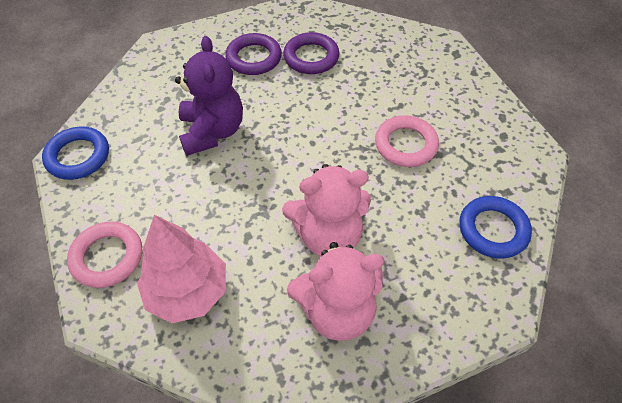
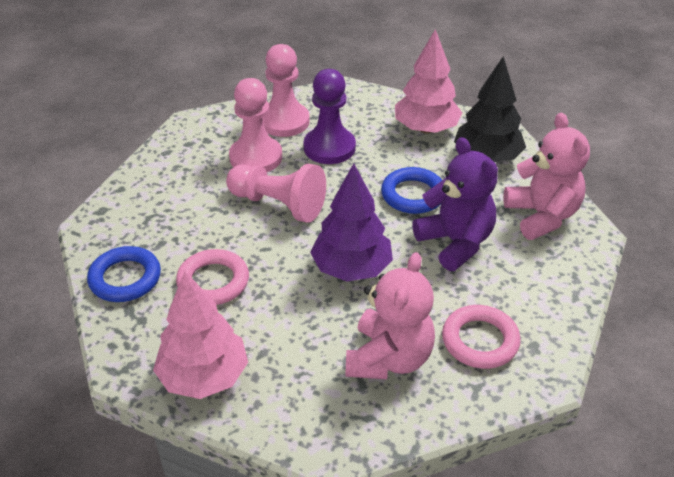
black tree: 0 -> 1
pink pawn: 0 -> 3
pink tree: 1 -> 2
purple pawn: 0 -> 1
purple ring: 2 -> 0
purple tree: 0 -> 1

